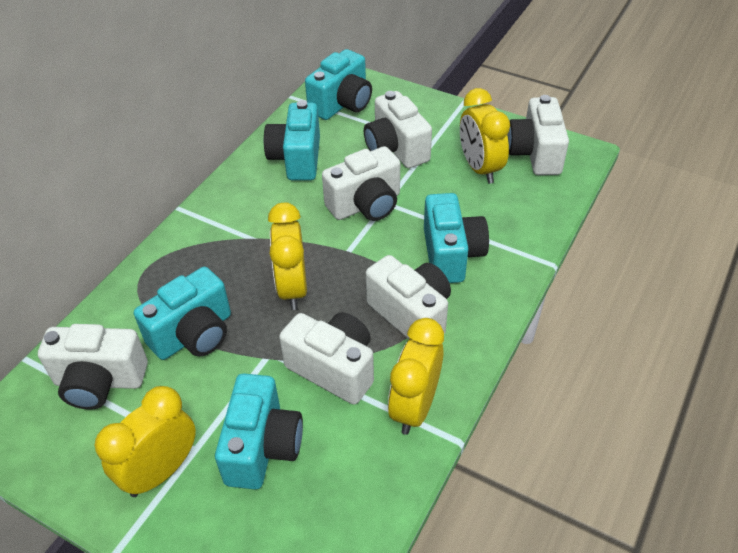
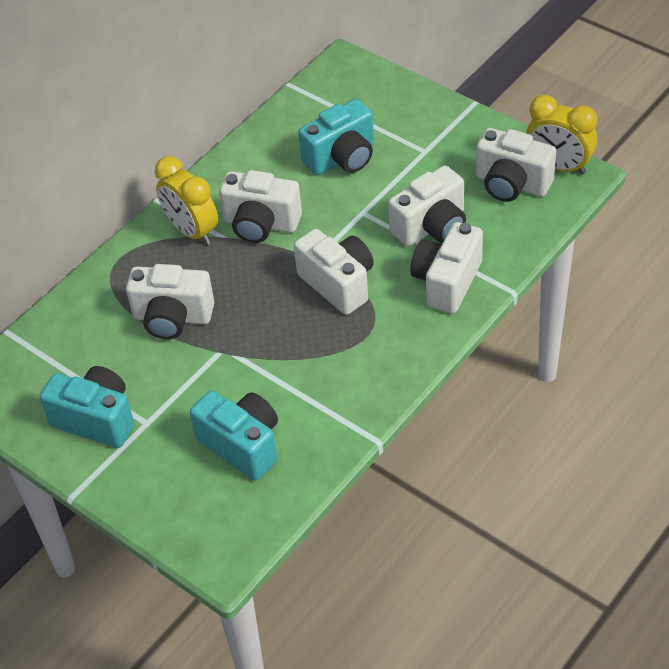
turquoise camera: 5 -> 3
yellow clock: 4 -> 2

